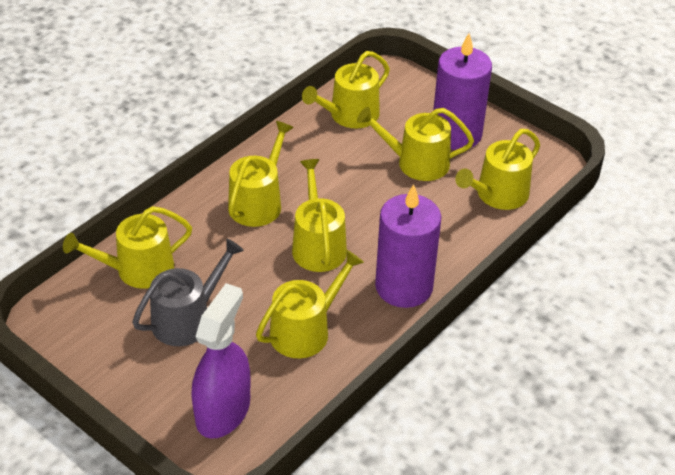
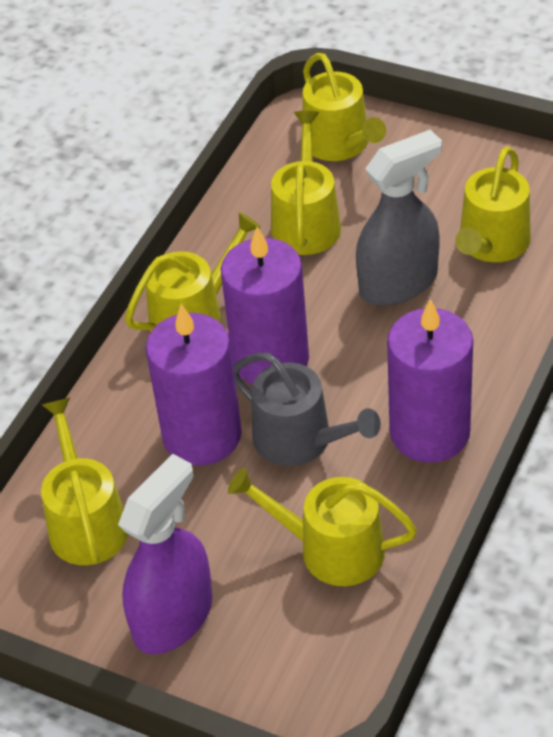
grey spray bottle: 0 -> 1
purple candle: 2 -> 3
yellow watering can: 7 -> 6

